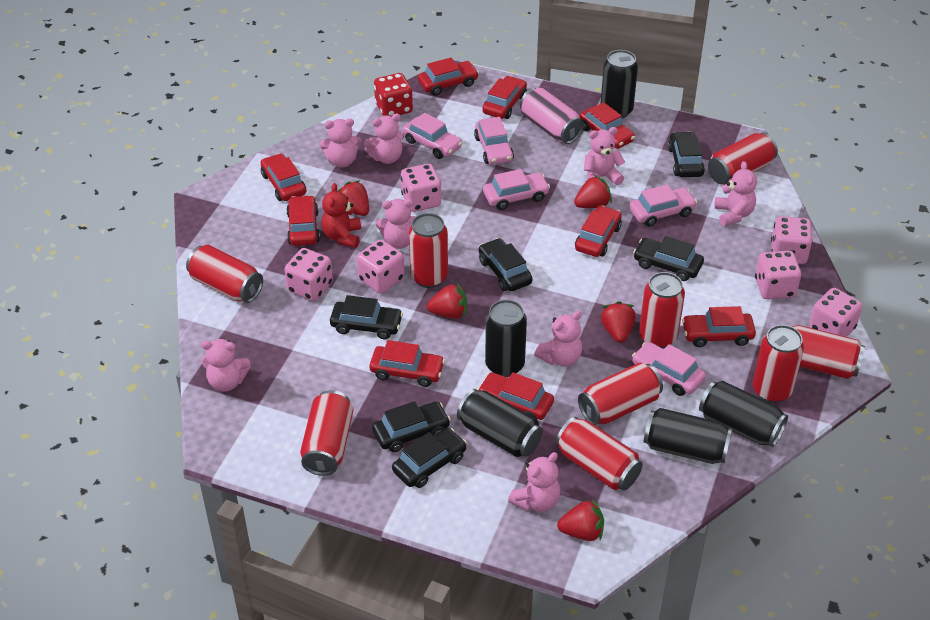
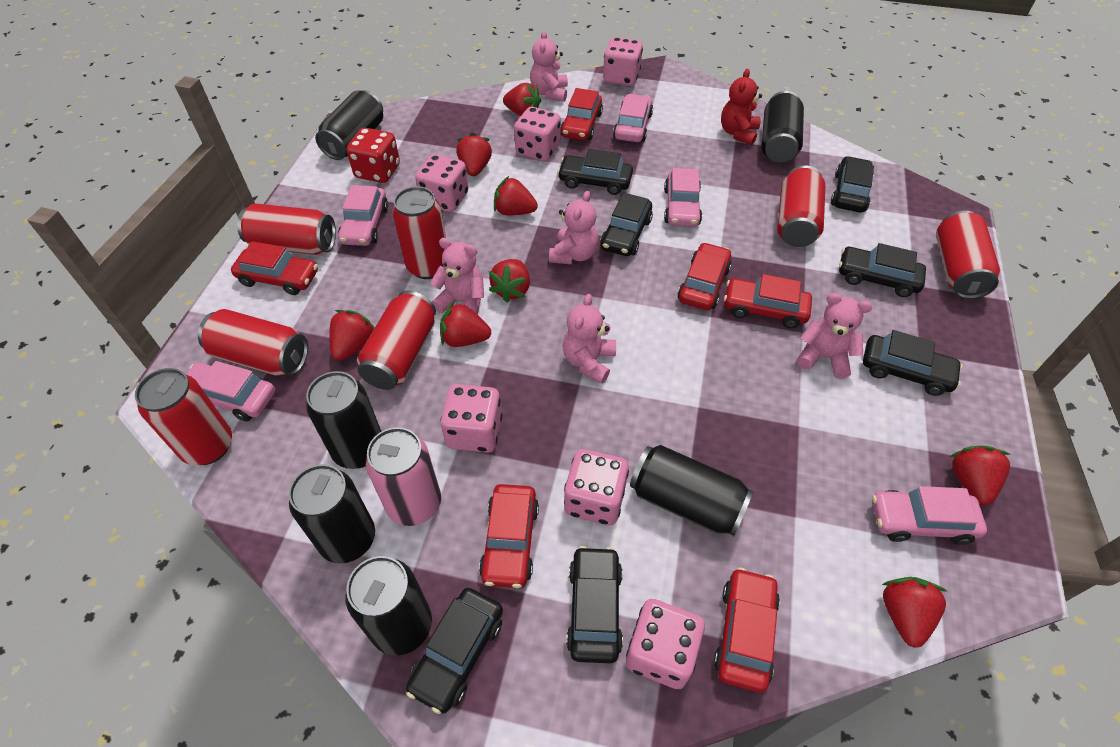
black can: 5 -> 6
black car: 6 -> 7
pink teddy bear: 8 -> 5
red can: 9 -> 7
red car: 9 -> 6
red strawberry: 5 -> 8

